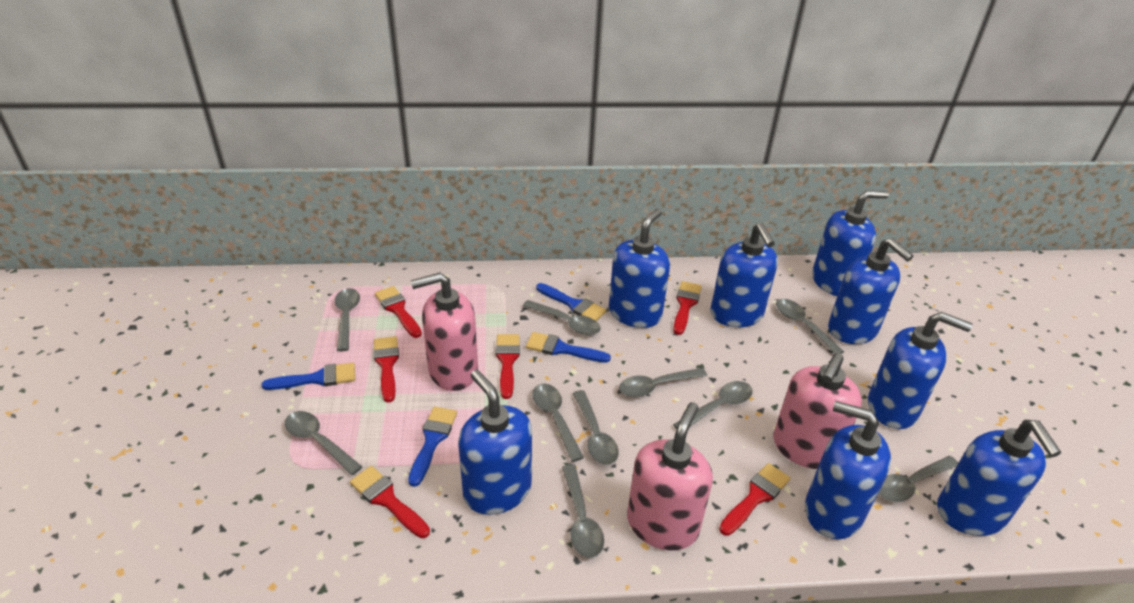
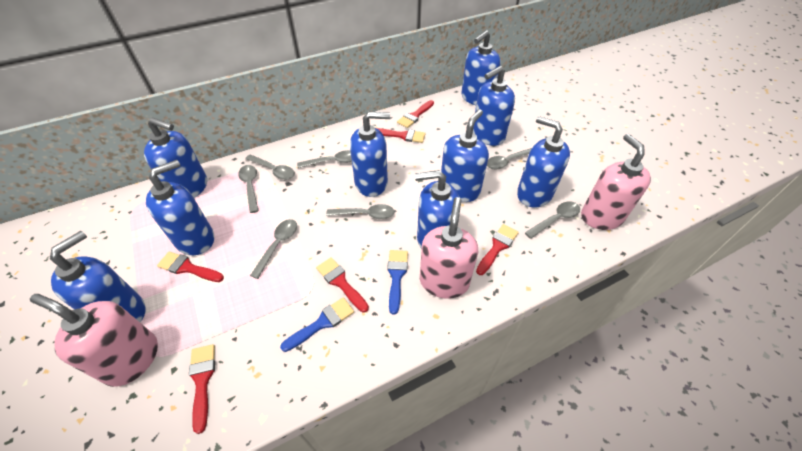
blue brush: 4 -> 2
blue soap dispenser: 8 -> 9
grey spoon: 10 -> 7

